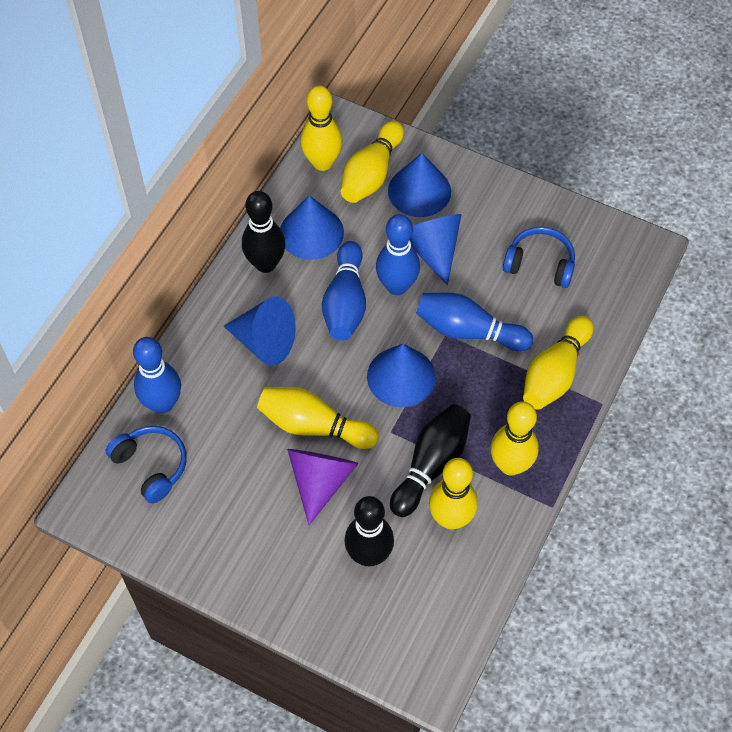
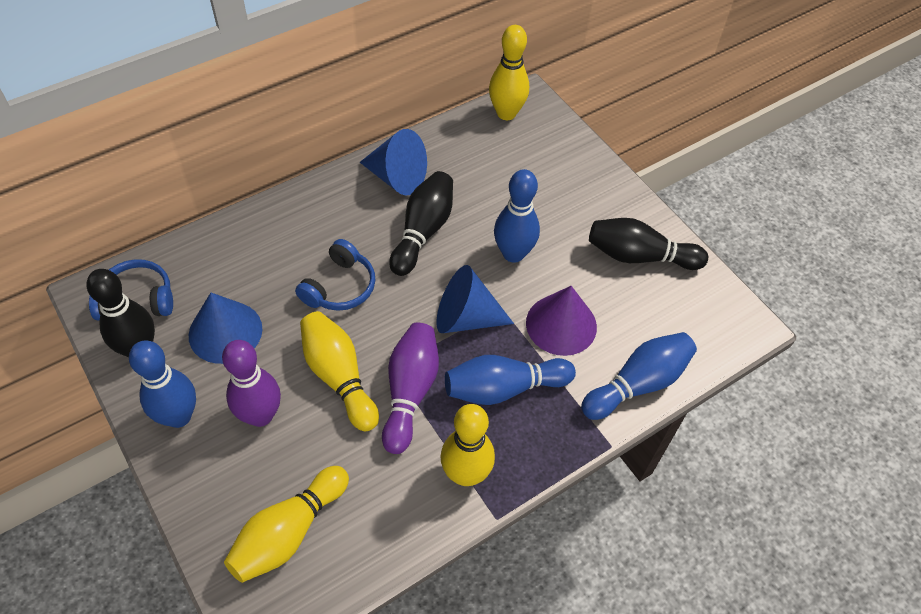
blue cone: 5 -> 3
purple bowling pin: 0 -> 2
yellow bowling pin: 6 -> 4

